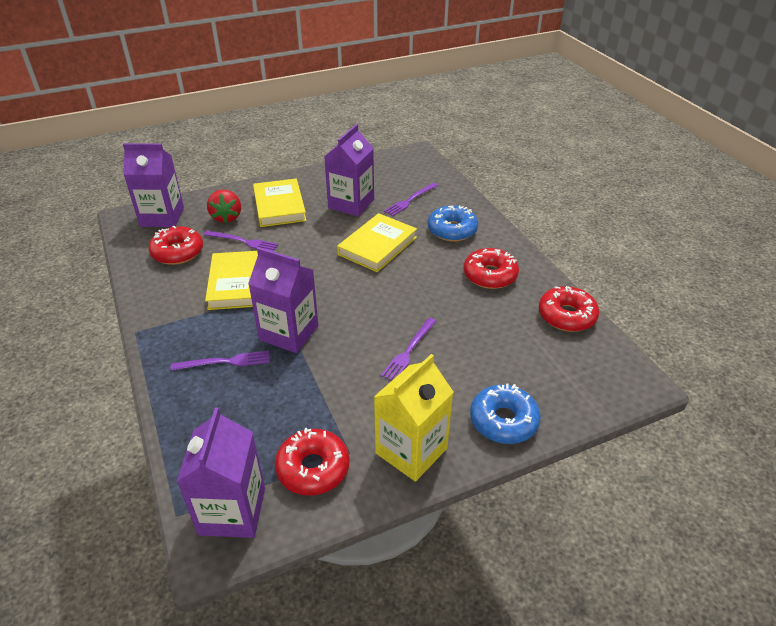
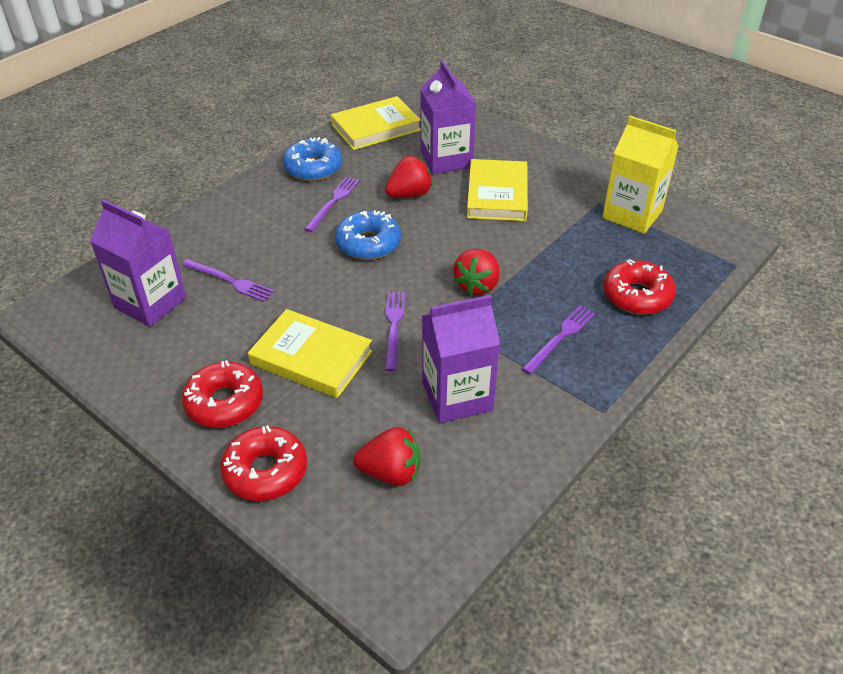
purple carton: 4 -> 3
red donut: 4 -> 3
red strawberry: 1 -> 3

